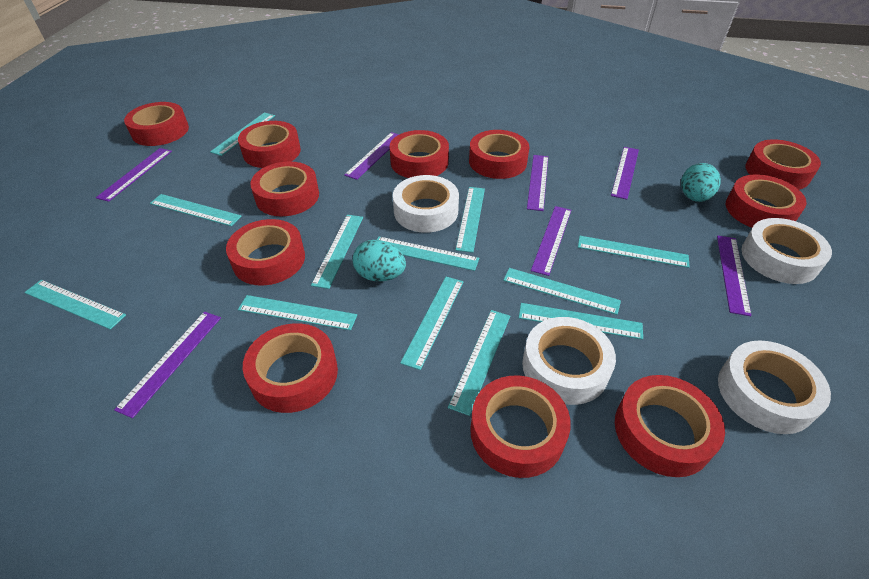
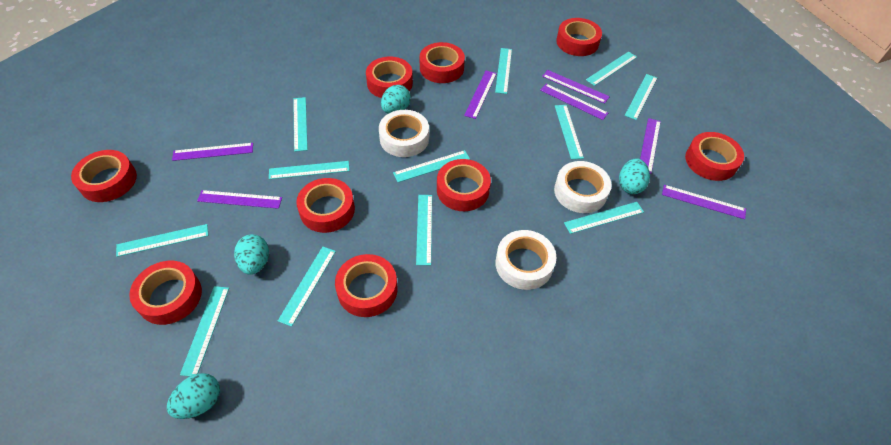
red tape: 11 -> 9
turquoise egg: 2 -> 4
white tape: 4 -> 3

